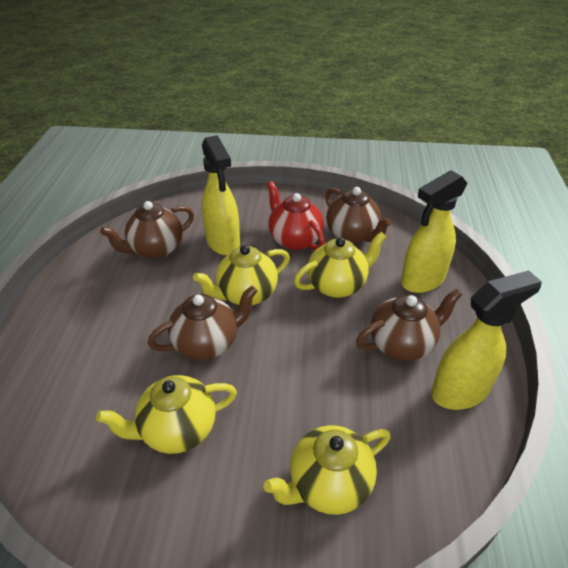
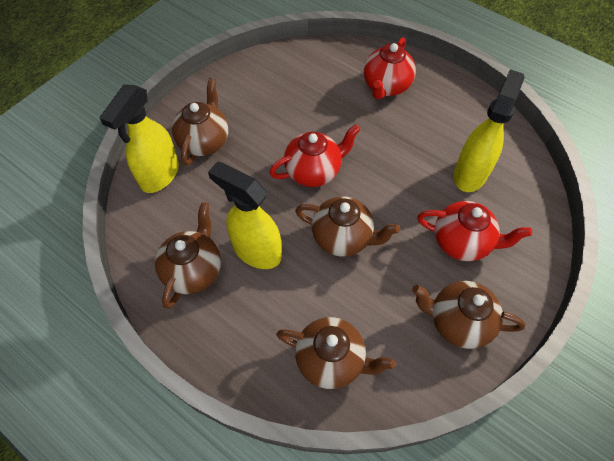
brown teapot: 4 -> 5
red teapot: 1 -> 3
yellow teapot: 4 -> 0

